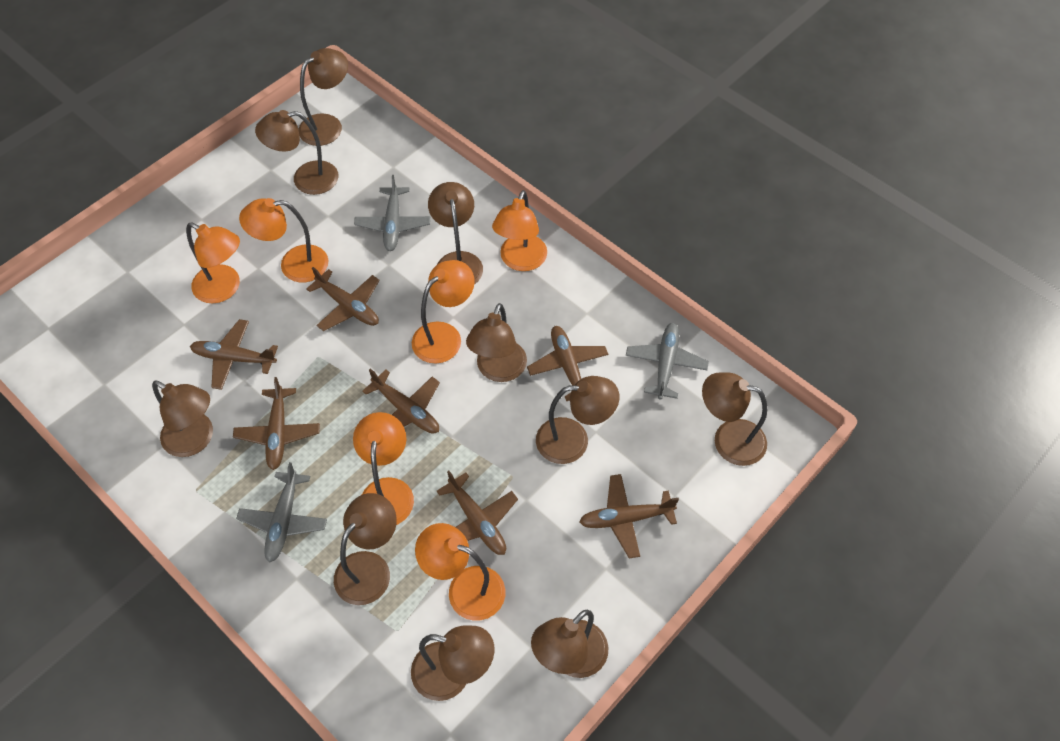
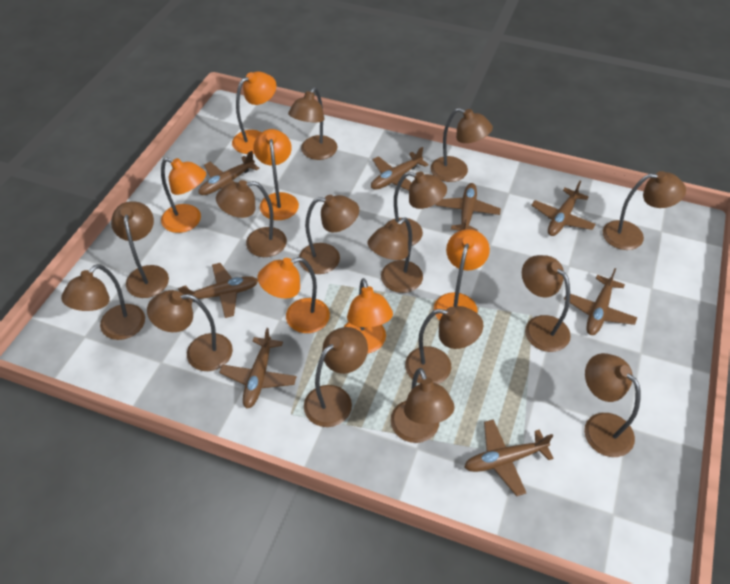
brown lamp: 10 -> 15
brown plane: 7 -> 8
grey plane: 3 -> 0

